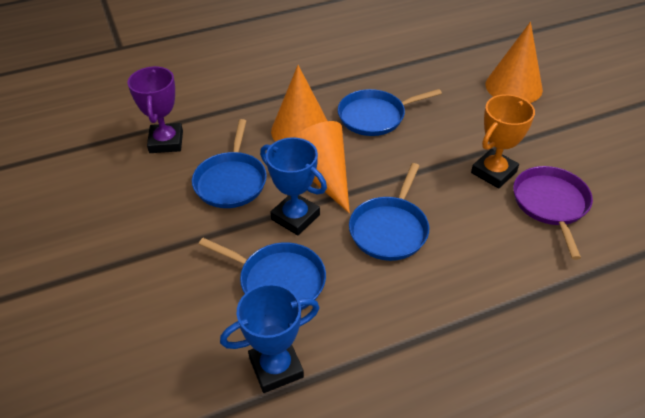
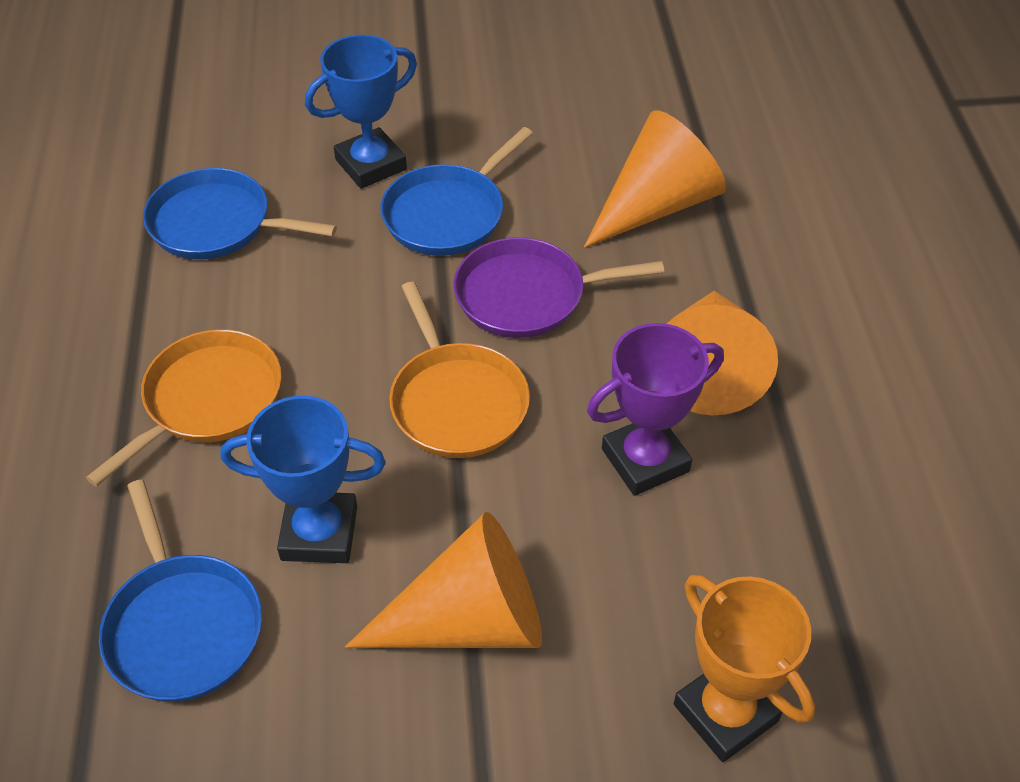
blue pan: 4 -> 3
orange pan: 0 -> 2

